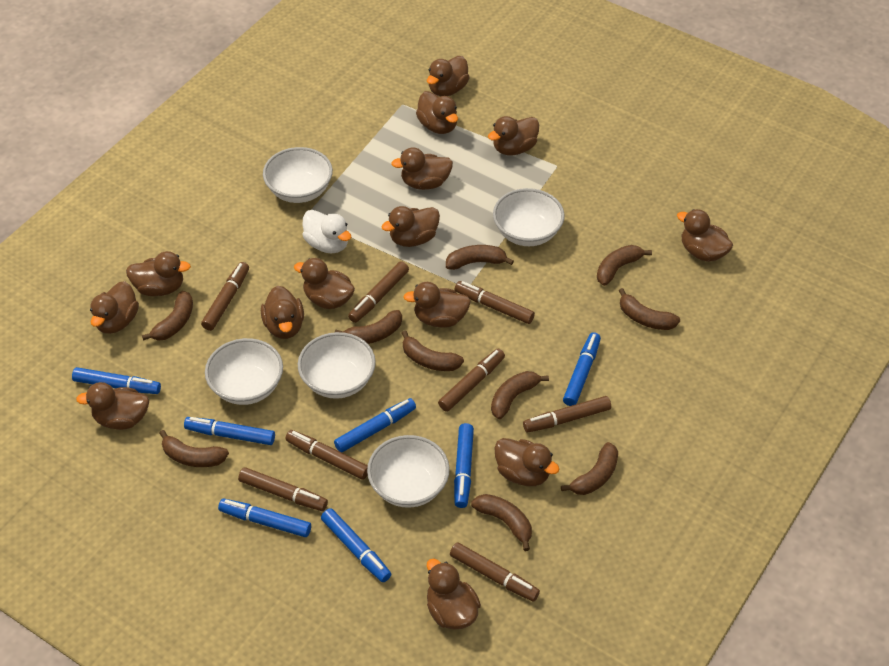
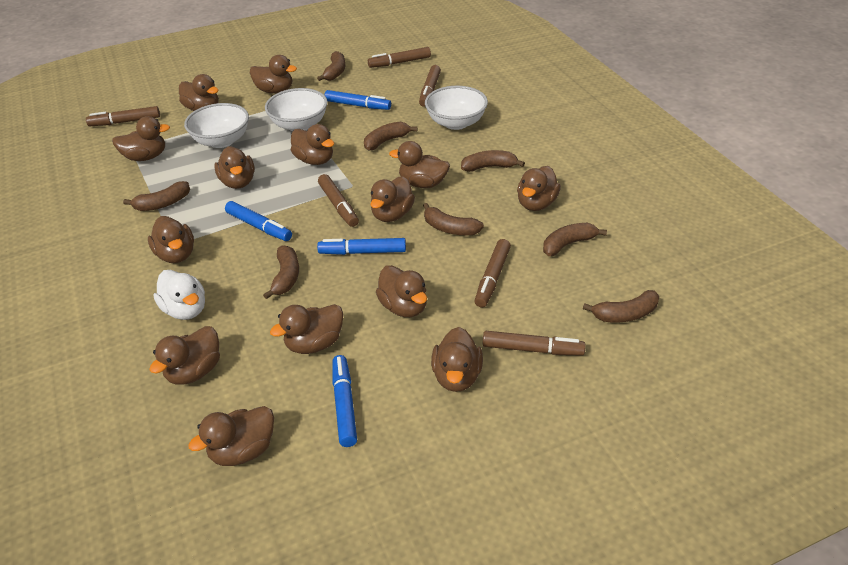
blue marker: 7 -> 4
brown banana: 10 -> 8
brown marker: 8 -> 6
white bowl: 5 -> 3

